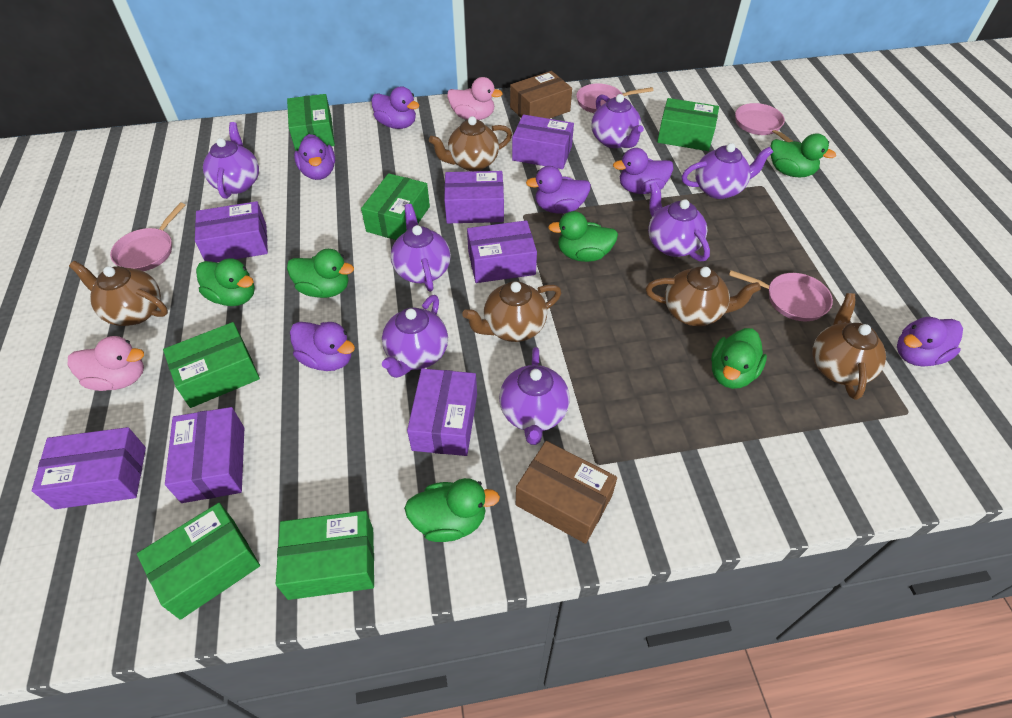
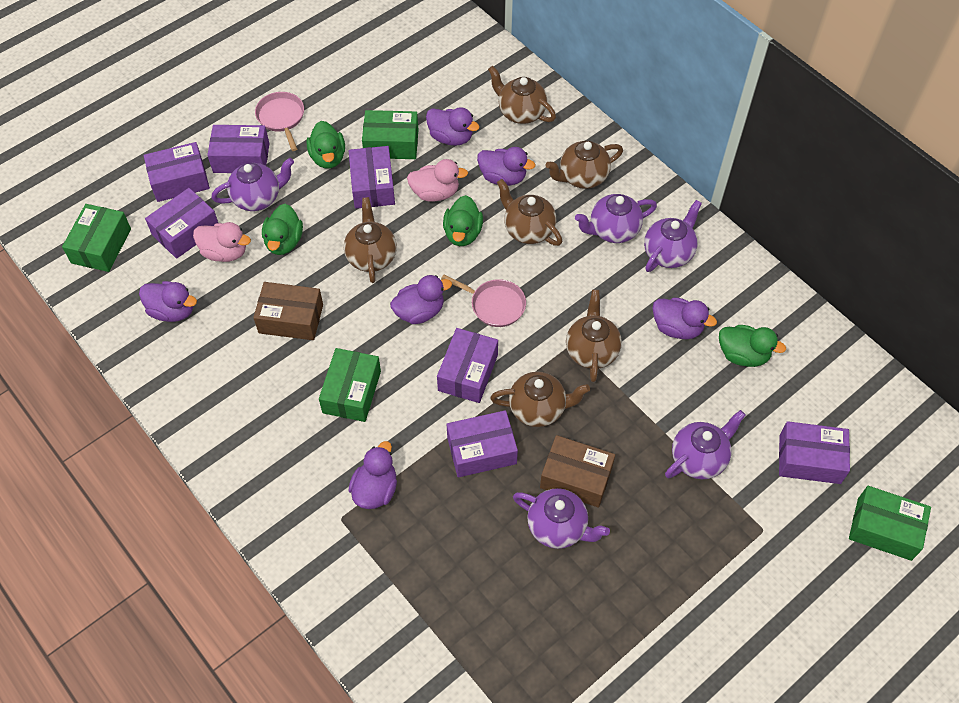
brown teapot: 5 -> 6
green box: 6 -> 4
green duck: 6 -> 4
pink pan: 4 -> 2
purple teapot: 7 -> 5

